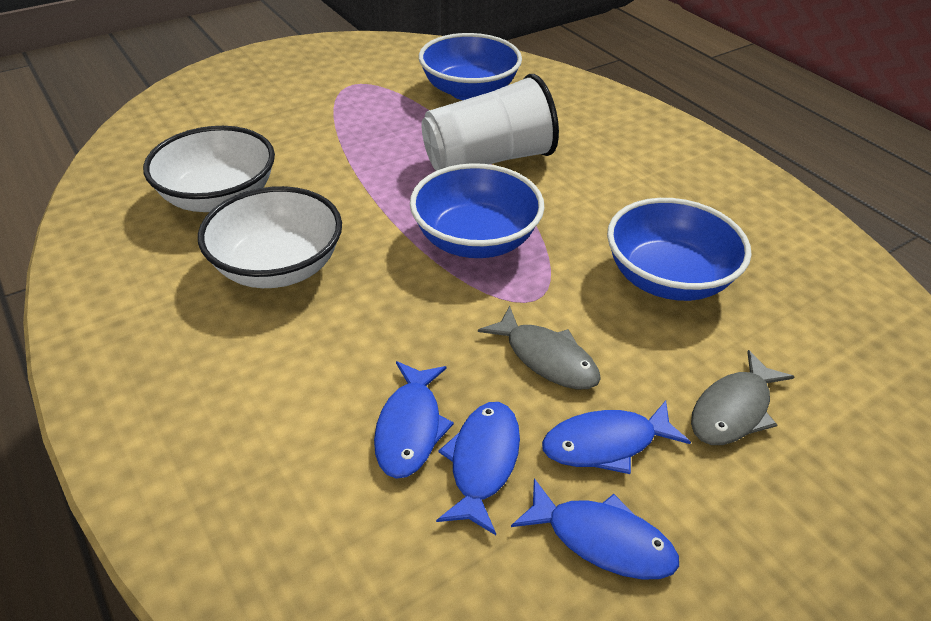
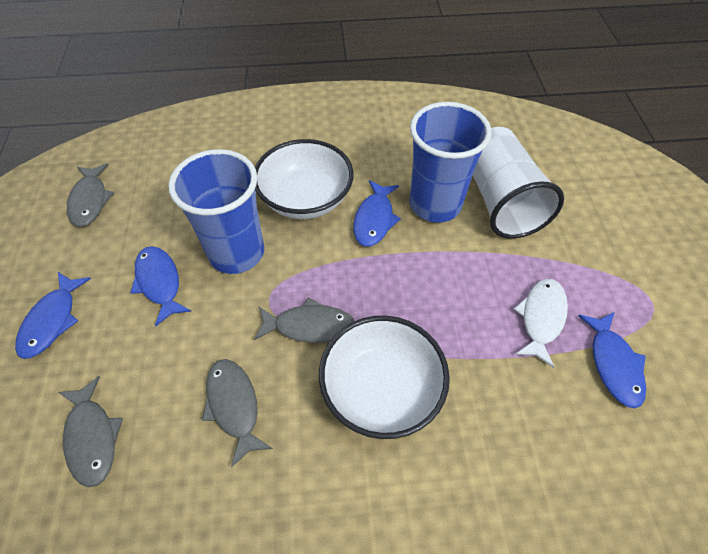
blue bowl: 3 -> 0
blue cup: 0 -> 2
grey fish: 2 -> 4
white fish: 0 -> 1

